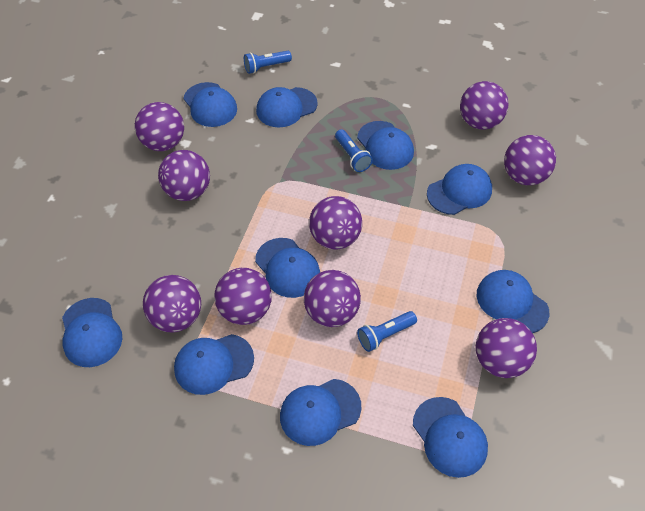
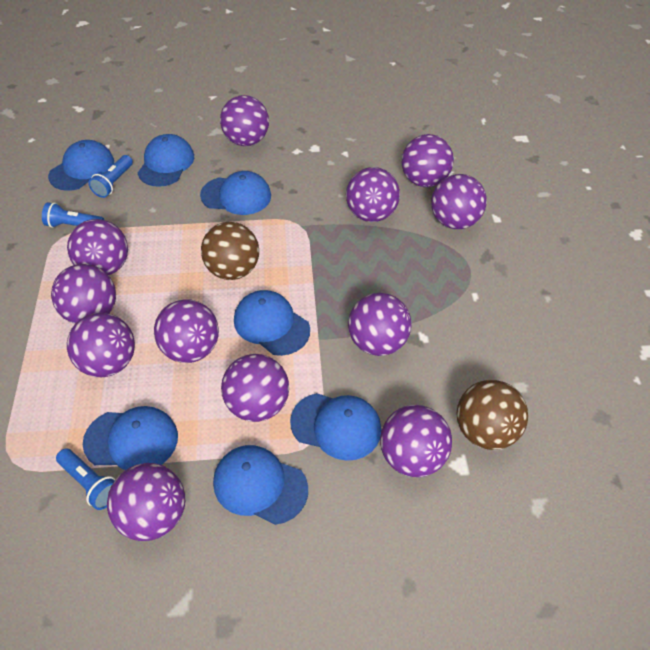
blue cap: 10 -> 7
brown ball: 0 -> 2
purple ball: 9 -> 12

